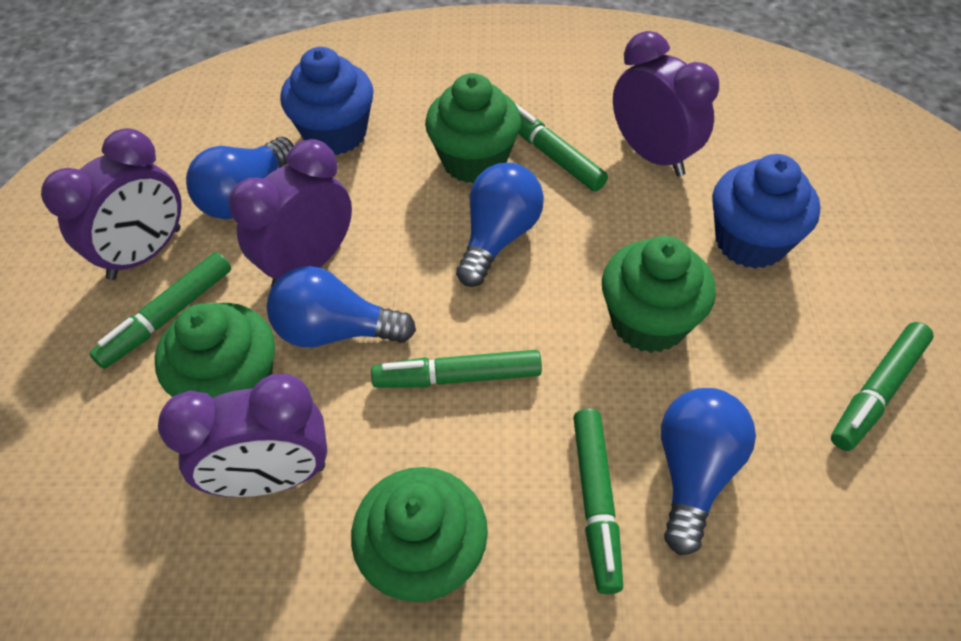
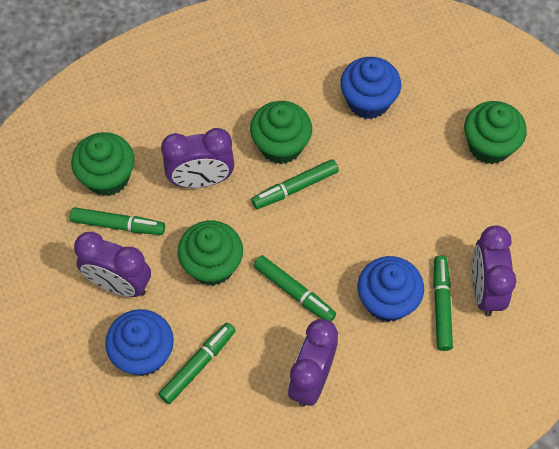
blue cupcake: 2 -> 3
blue light bulb: 4 -> 0

